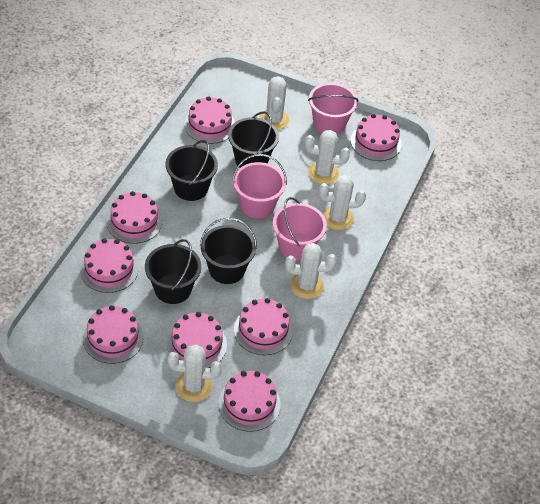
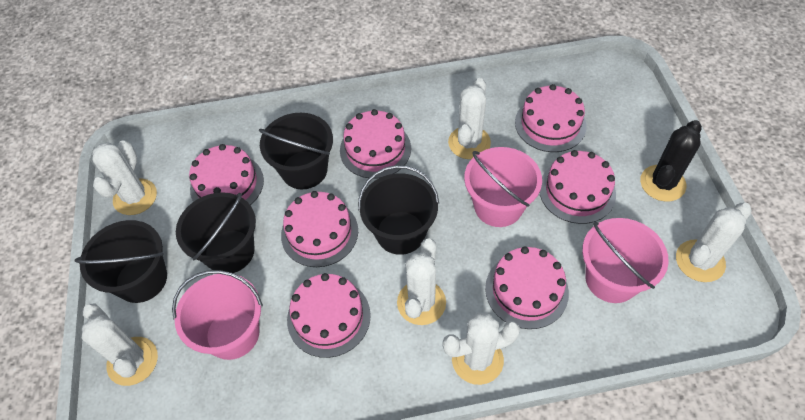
black cactus: 0 -> 1
pink cake: 8 -> 7
white cactus: 5 -> 6

